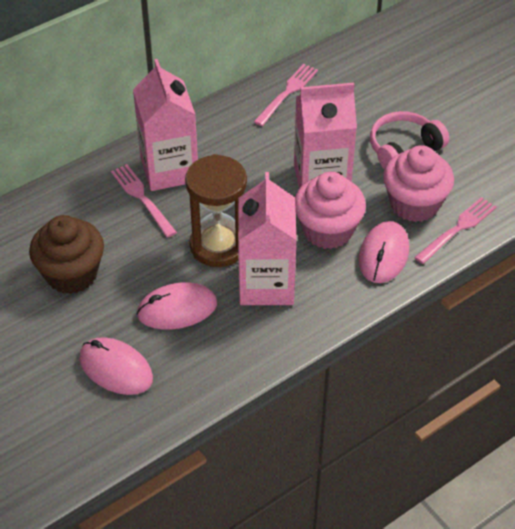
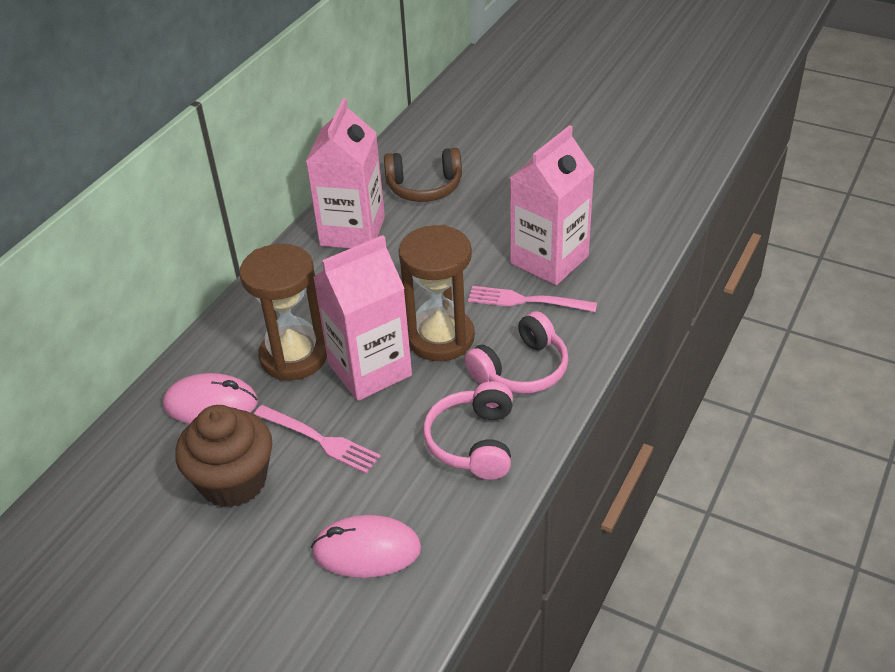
brown headphones: 0 -> 1
brown hourglass: 1 -> 2
pink cupcake: 2 -> 0
pink fork: 3 -> 2
pink headphones: 1 -> 2
pink mouse: 3 -> 2

